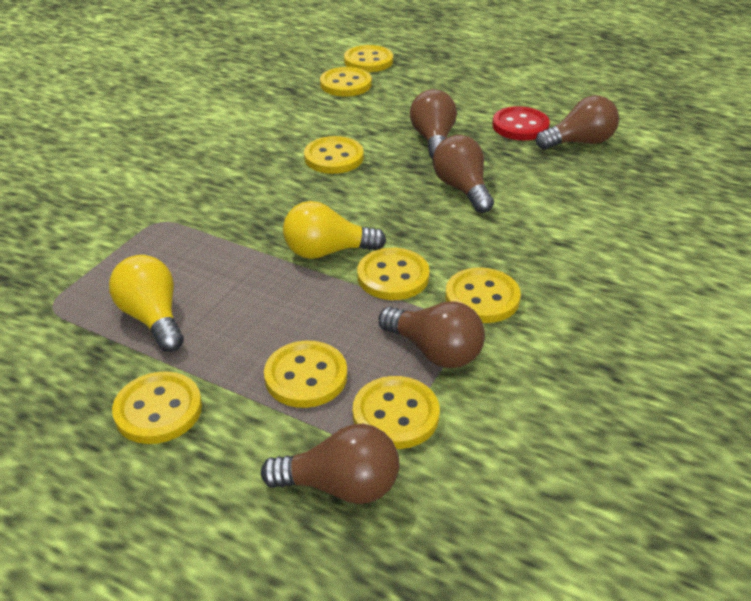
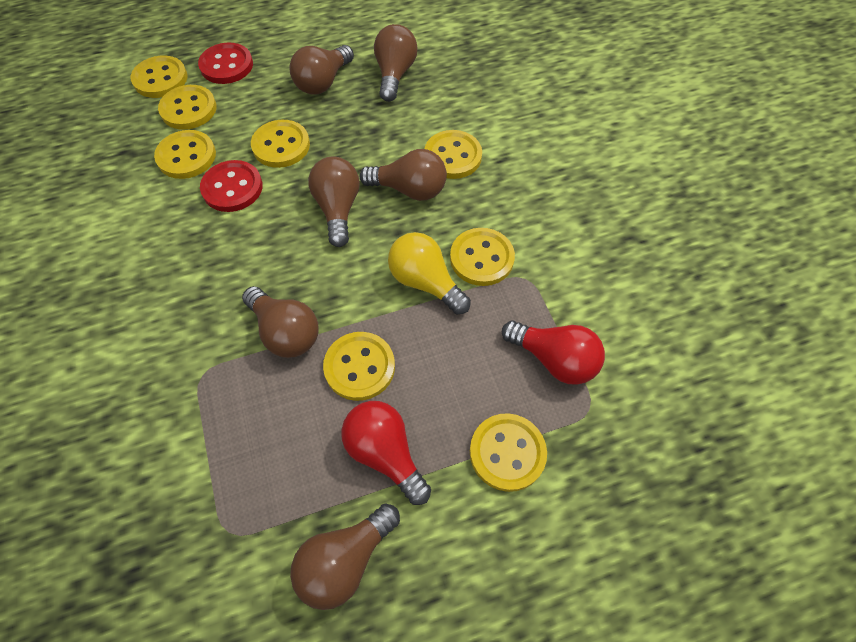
brown light bulb: 5 -> 6
red button: 1 -> 2
red light bulb: 0 -> 2
yellow light bulb: 2 -> 1

